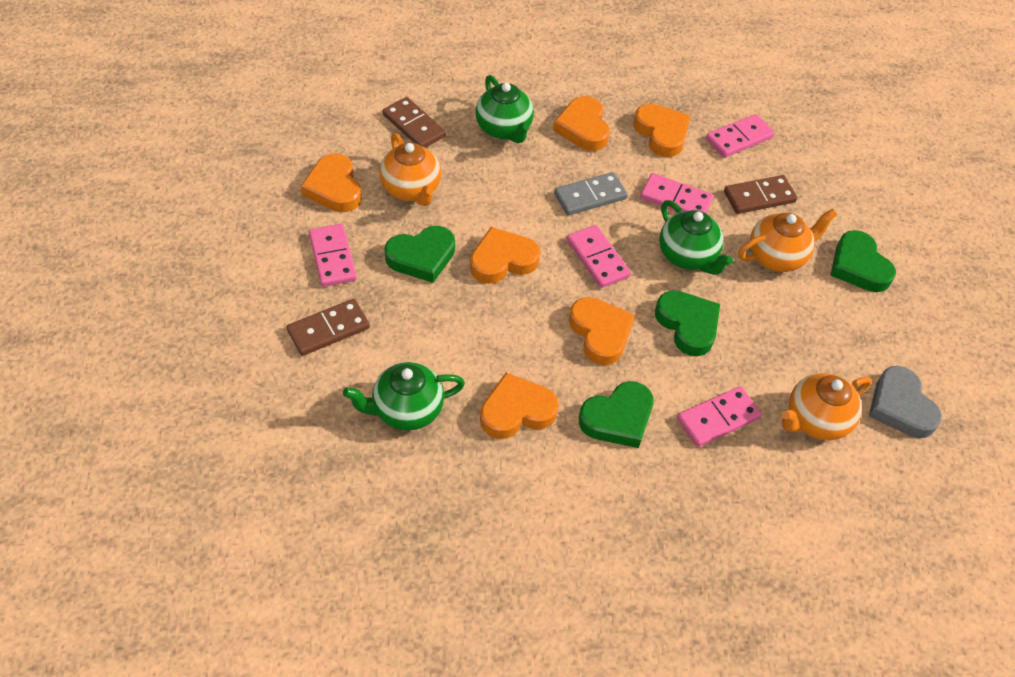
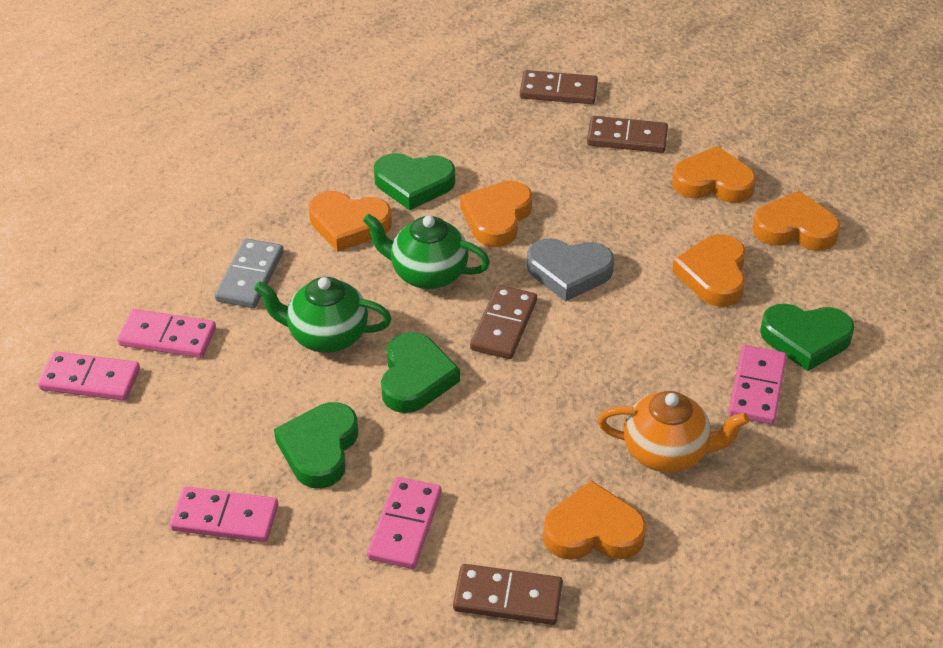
brown domino: 3 -> 4
green teapot: 3 -> 2
orange teapot: 3 -> 1

